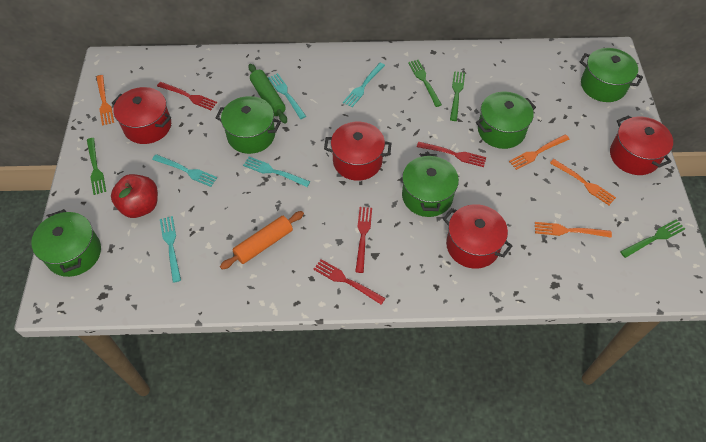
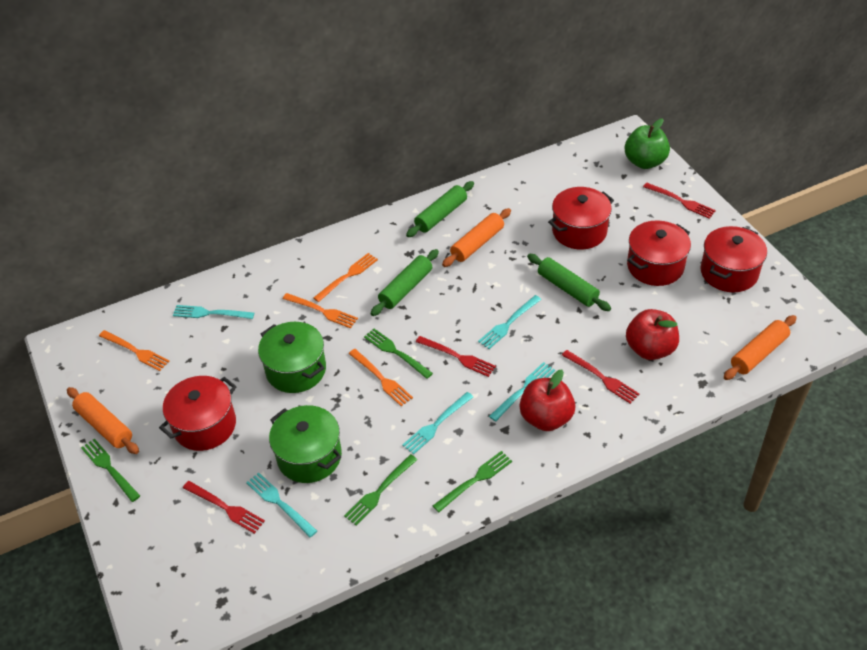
green apple: 0 -> 1
green pot: 5 -> 2
green rolling pin: 1 -> 3
orange rolling pin: 1 -> 3
red apple: 1 -> 2

